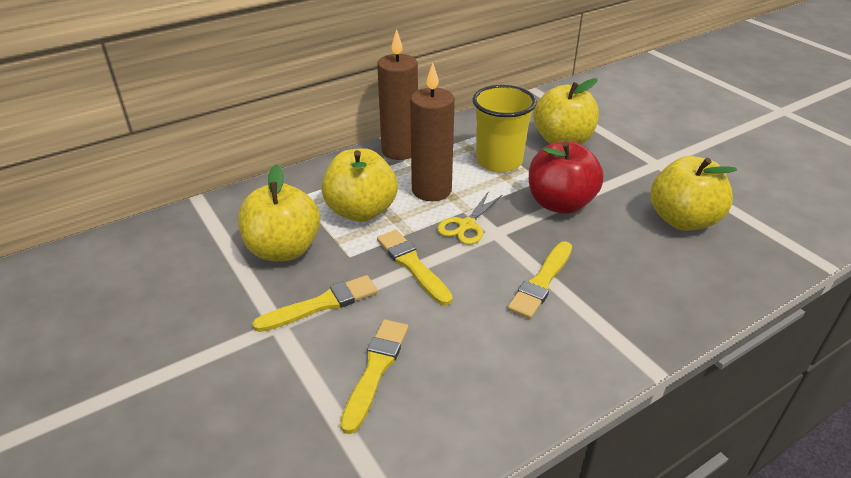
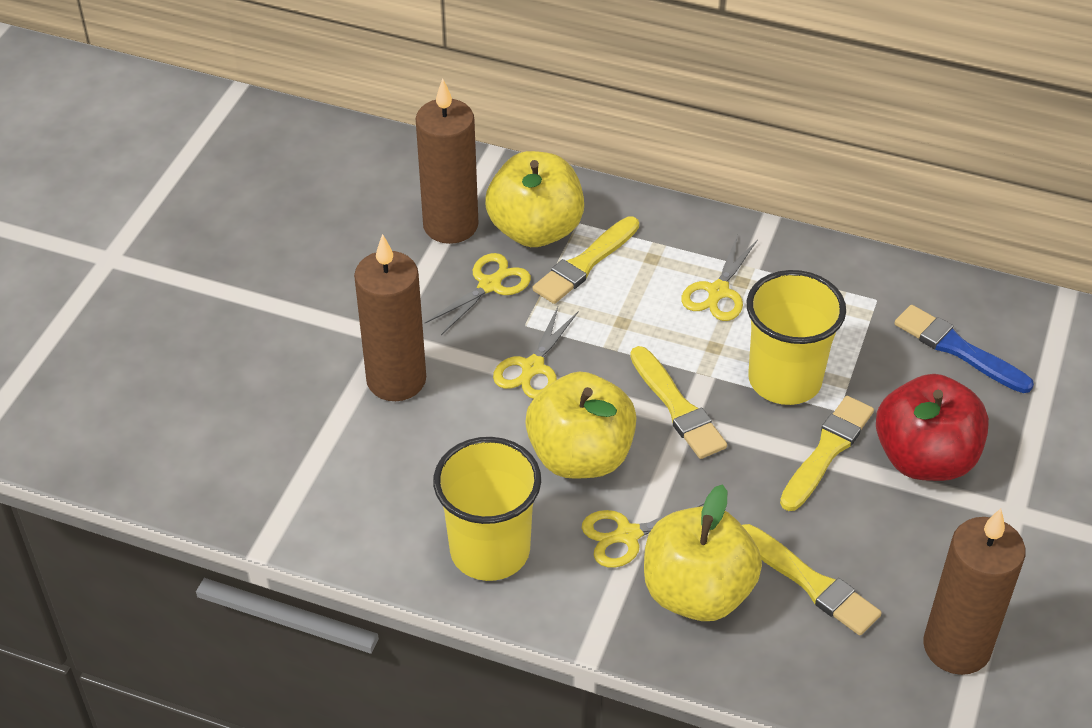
blue brush: 0 -> 1
brown candle: 2 -> 3
yellow apple: 4 -> 3
yellow cup: 1 -> 2
yellow scissors: 1 -> 4

